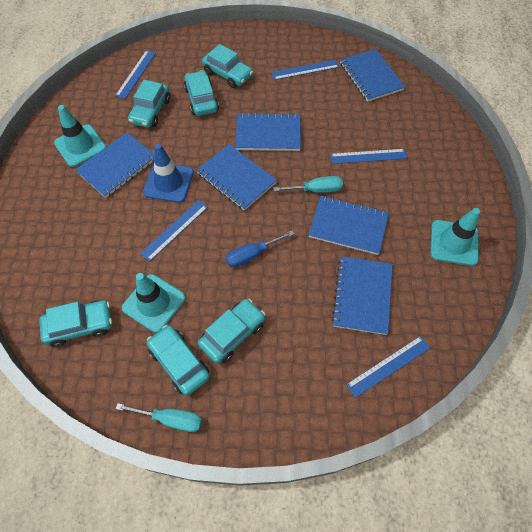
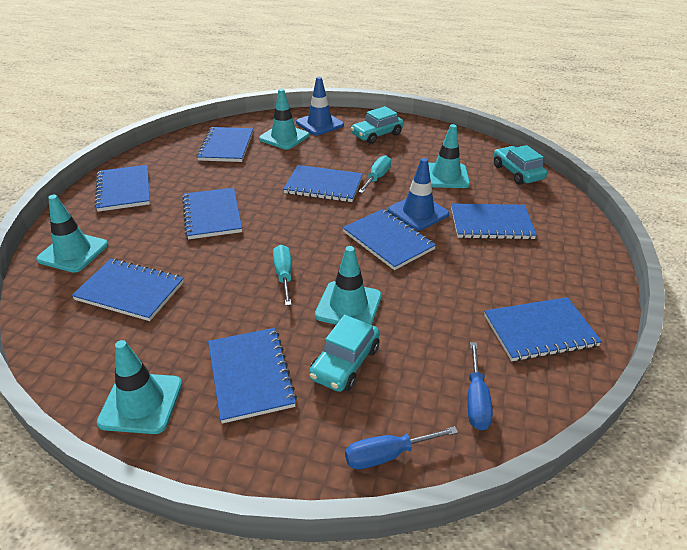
blue notebook: 6 -> 9
blue ruler: 5 -> 0
blue screwdriver: 1 -> 2
blue traffic cone: 1 -> 2
turquoise car: 6 -> 3
turquoise traffic cone: 3 -> 5

